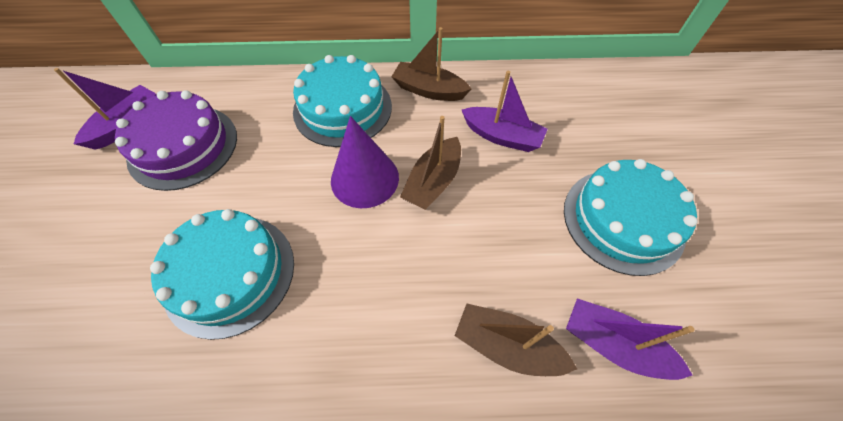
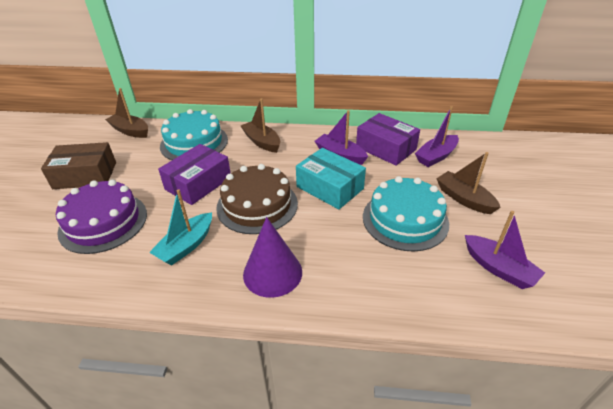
brown box: 0 -> 1
brown cake: 0 -> 1
purple box: 0 -> 2
turquoise boat: 0 -> 1
turquoise box: 0 -> 1
turquoise cake: 3 -> 2

